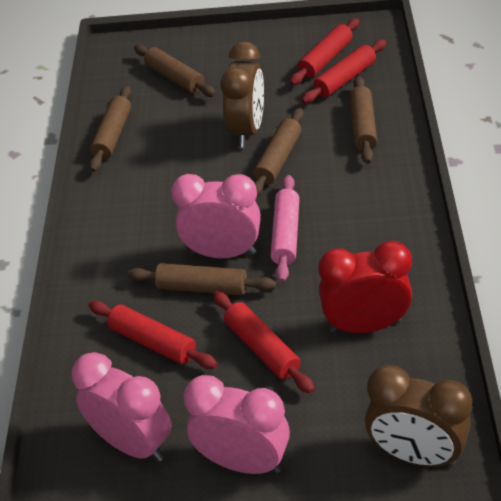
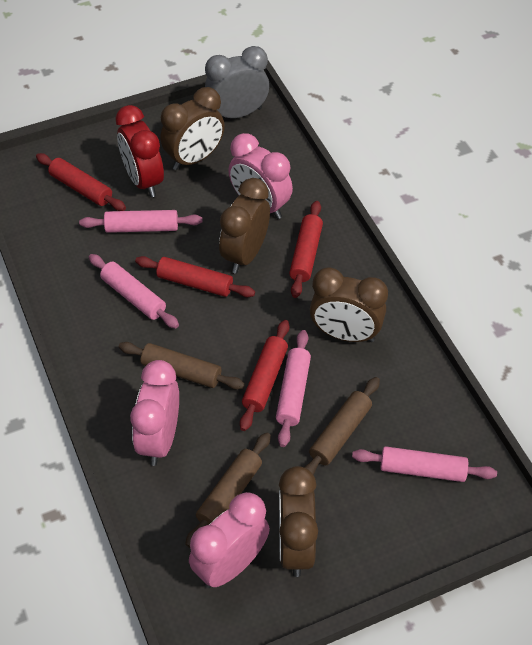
brown clock: 2 -> 4
brown rolling pin: 5 -> 3
grey clock: 0 -> 1
pink rolling pin: 1 -> 4

